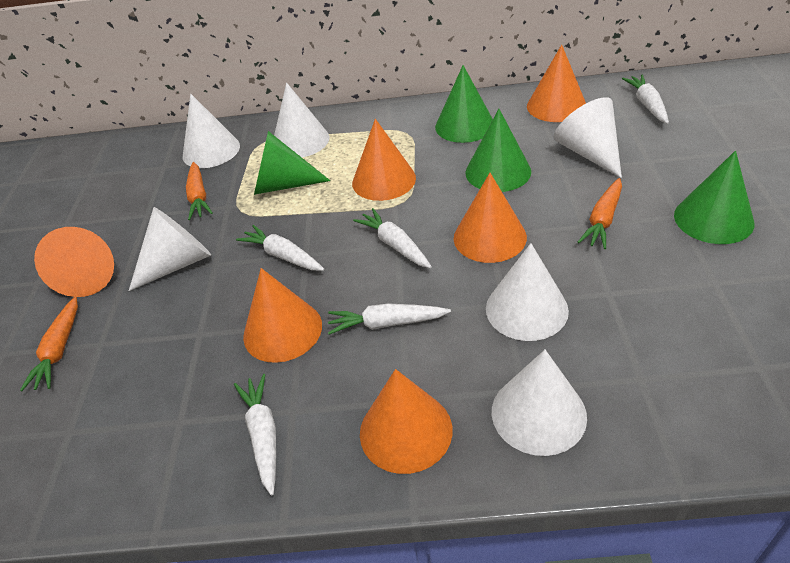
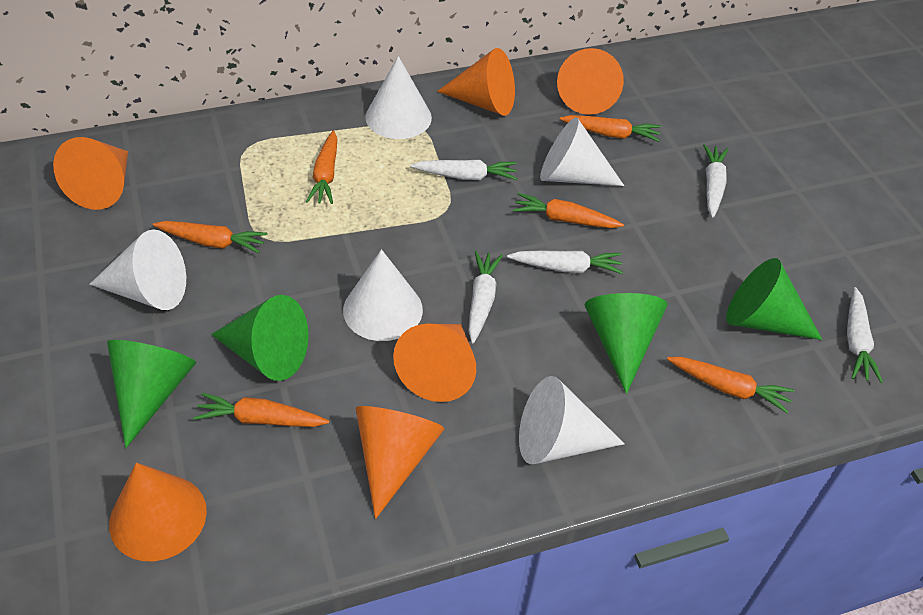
orange carrot: 3 -> 6
white cone: 6 -> 5

